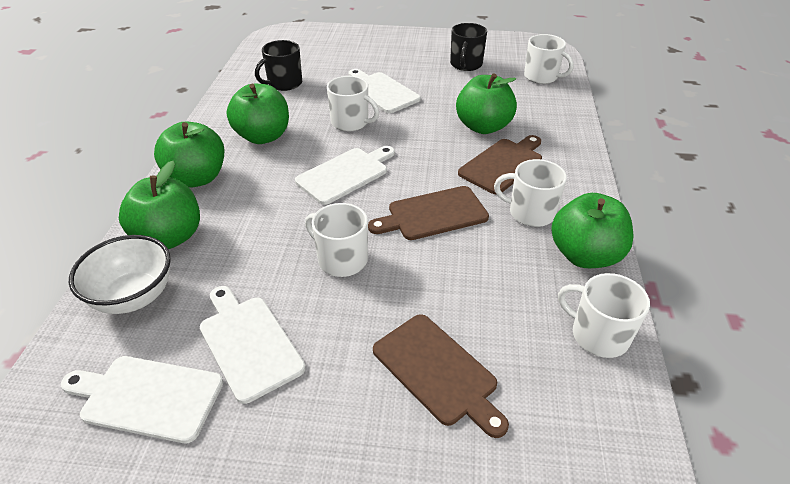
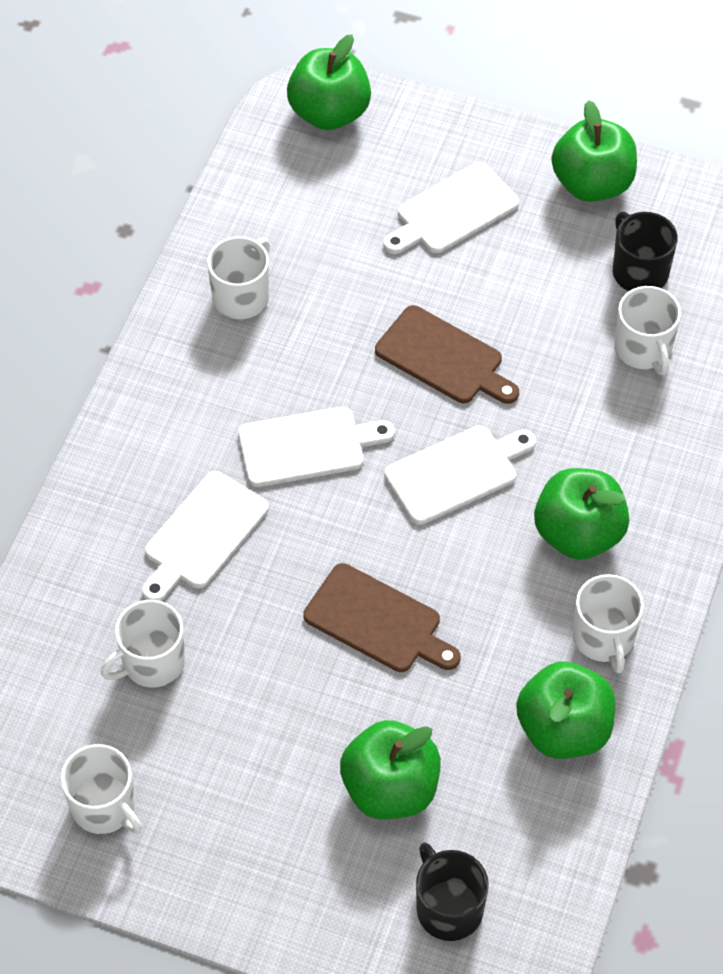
brown cutting board: 3 -> 2
white bowl: 1 -> 0

